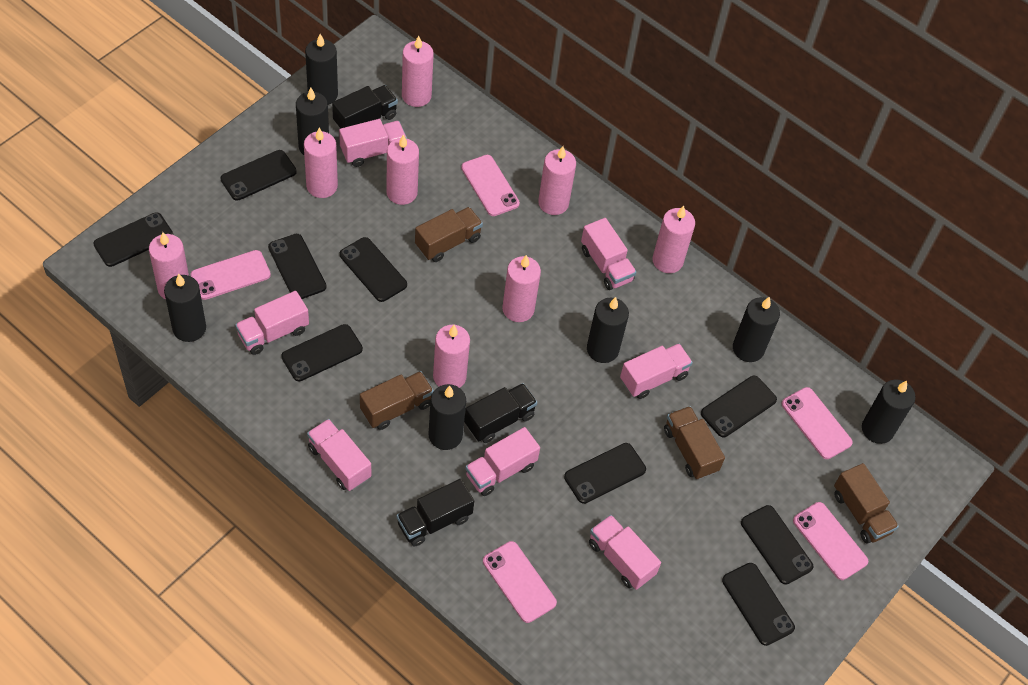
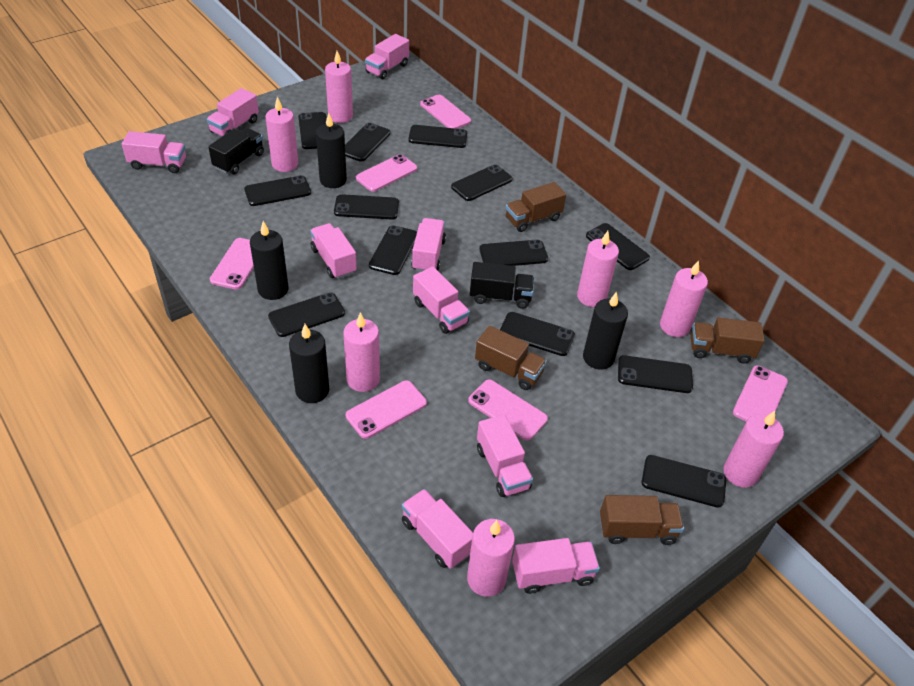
black candle: 7 -> 4
black phone: 9 -> 13
black truck: 3 -> 2
pink candle: 8 -> 7
pink phone: 5 -> 6
pink truck: 7 -> 9

